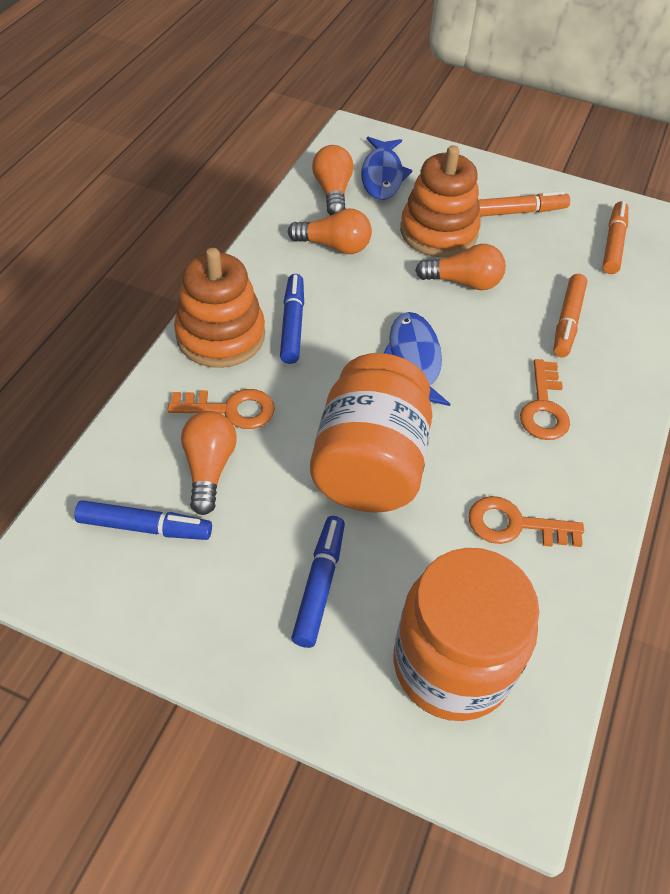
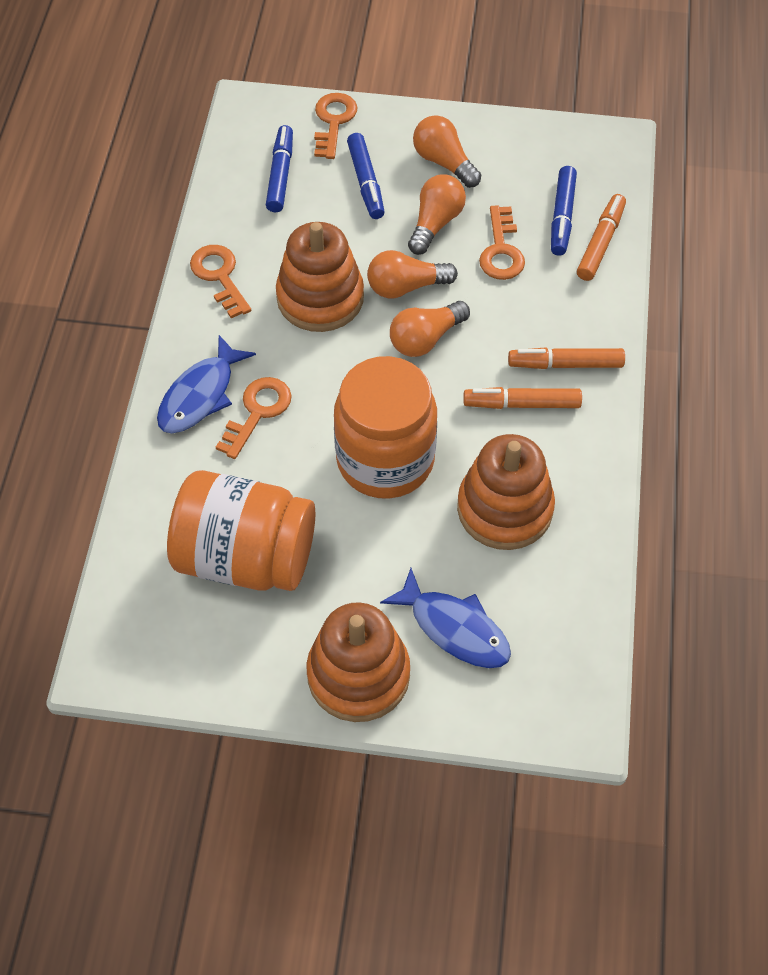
orange key: 3 -> 4
orange stacking toy: 2 -> 3

